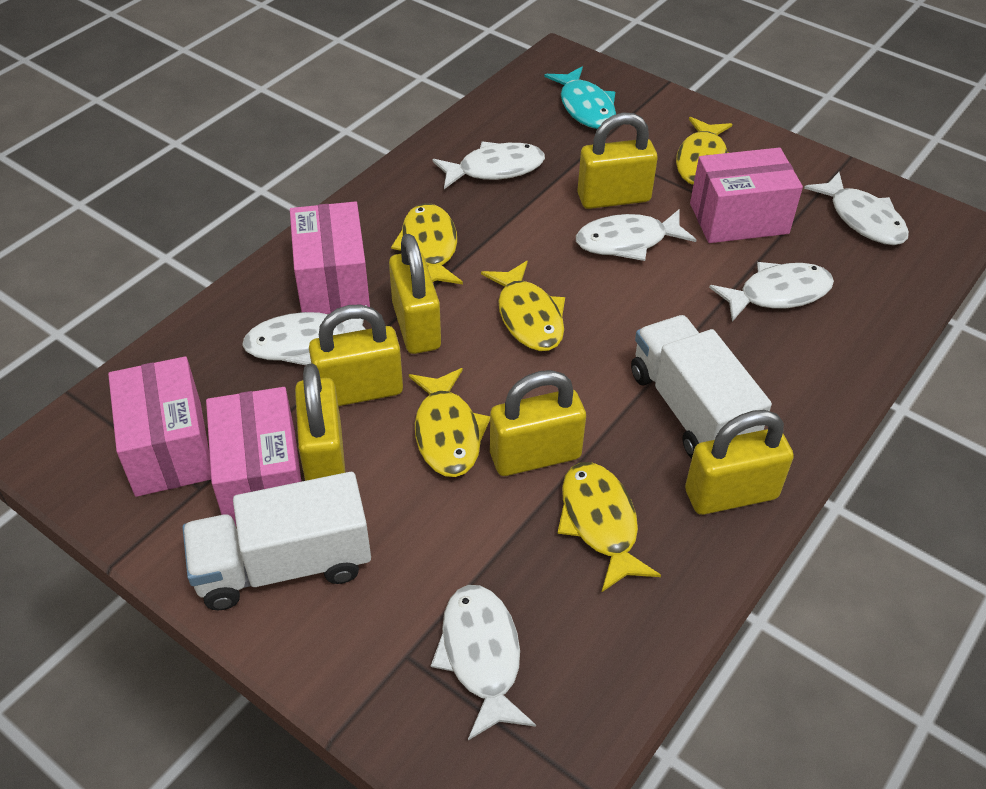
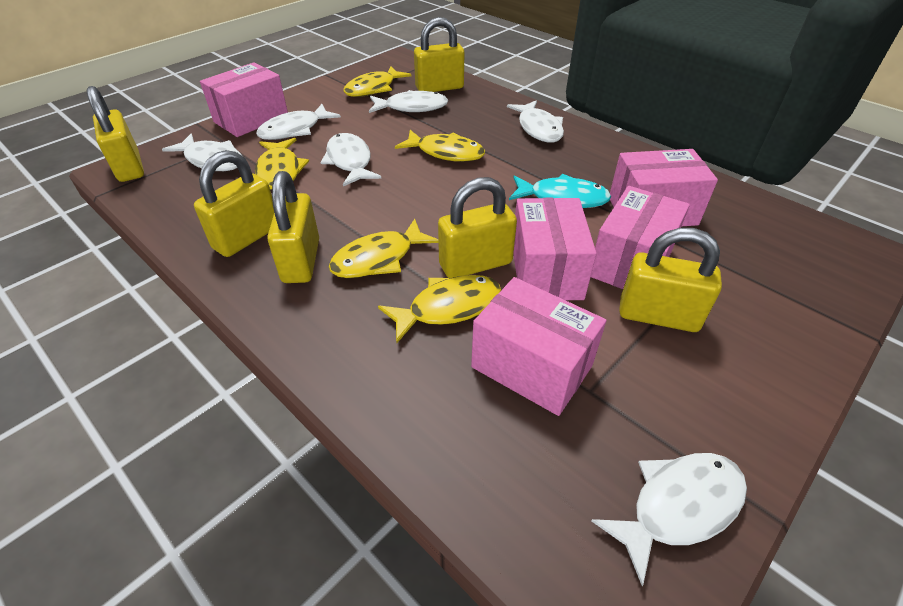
pink box: 4 -> 5
white truck: 2 -> 0

